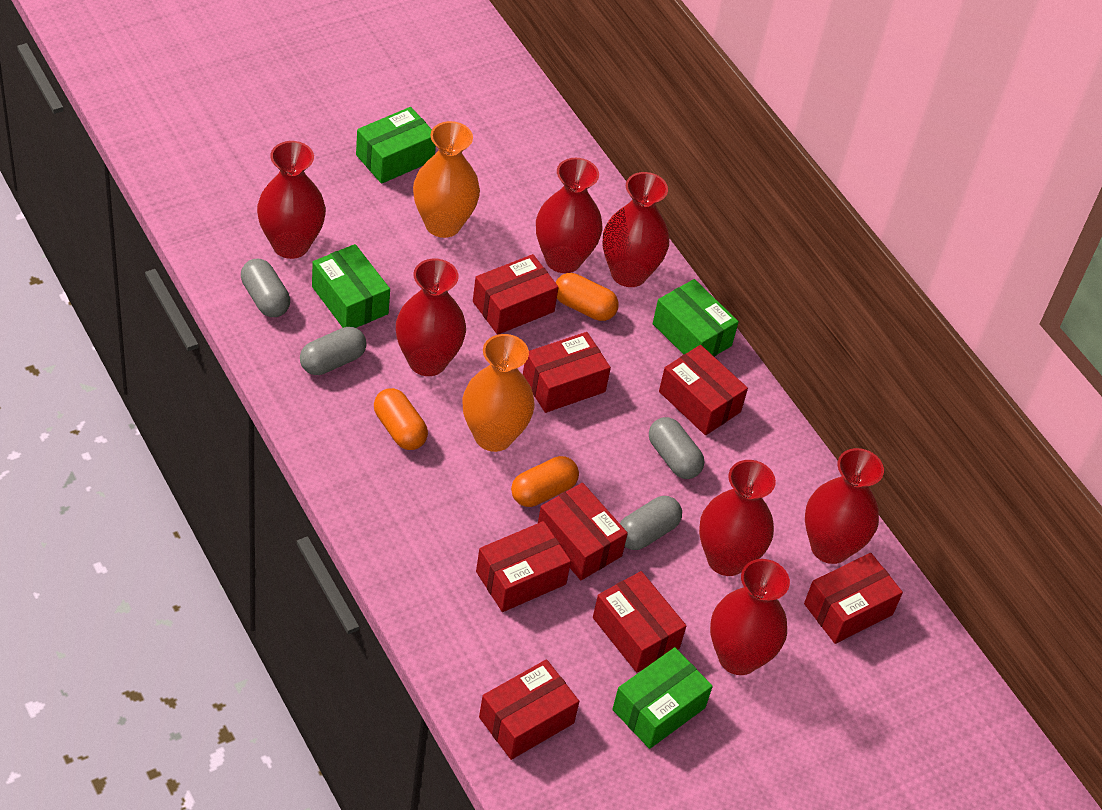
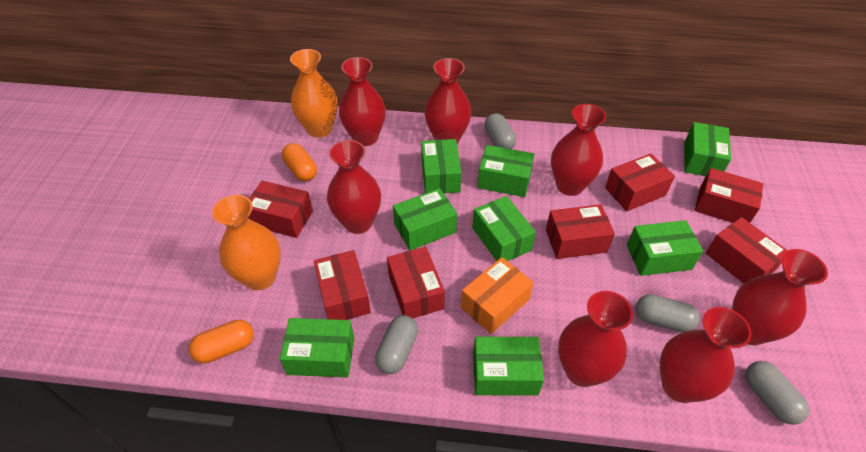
green box: 4 -> 8
orange box: 0 -> 1
orange capsule: 3 -> 2
red box: 8 -> 7

